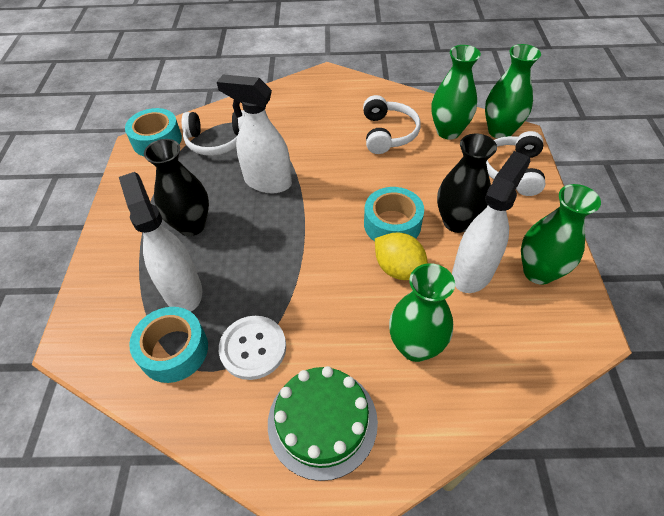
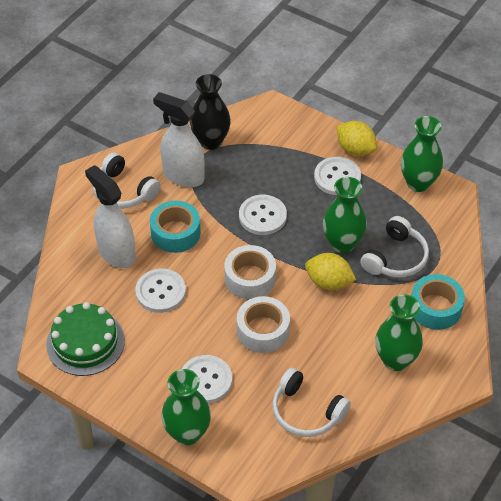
black vase: 2 -> 1
turquoise tape: 3 -> 2
white button: 1 -> 4
white spray bottle: 3 -> 2
white tape: 0 -> 2
yellow lemon: 1 -> 2

